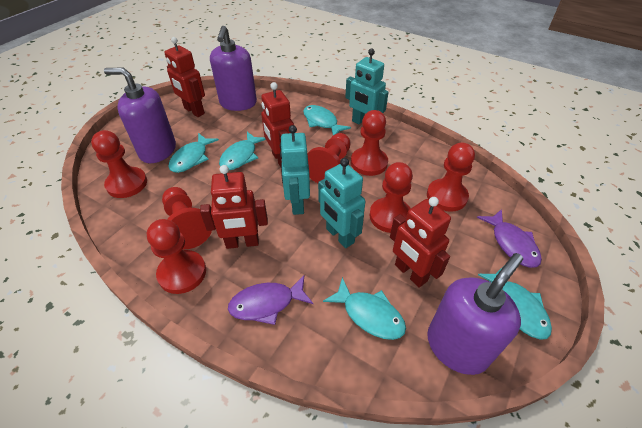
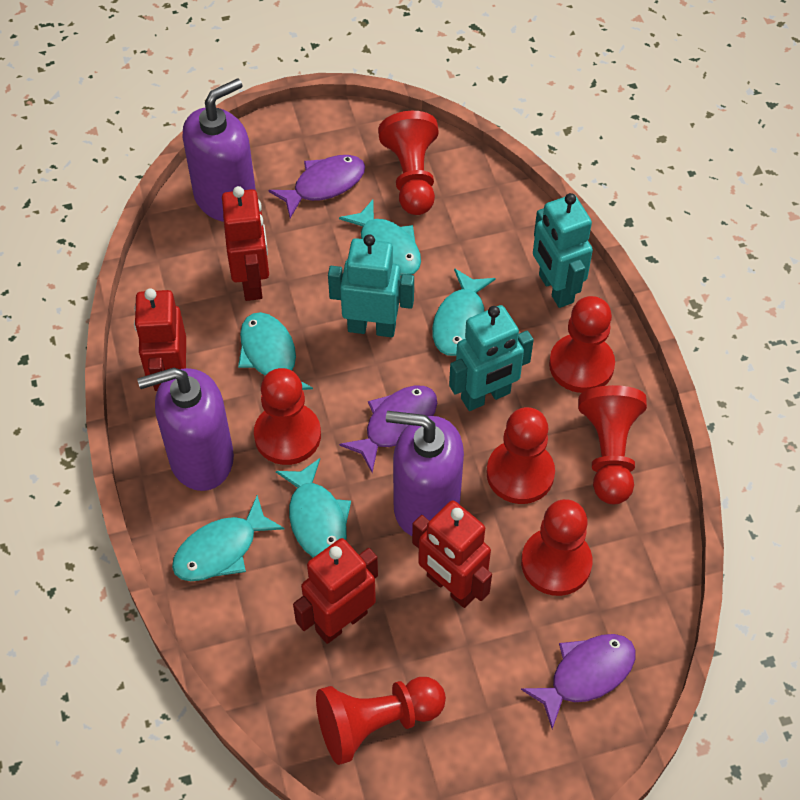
purple fish: 2 -> 3

